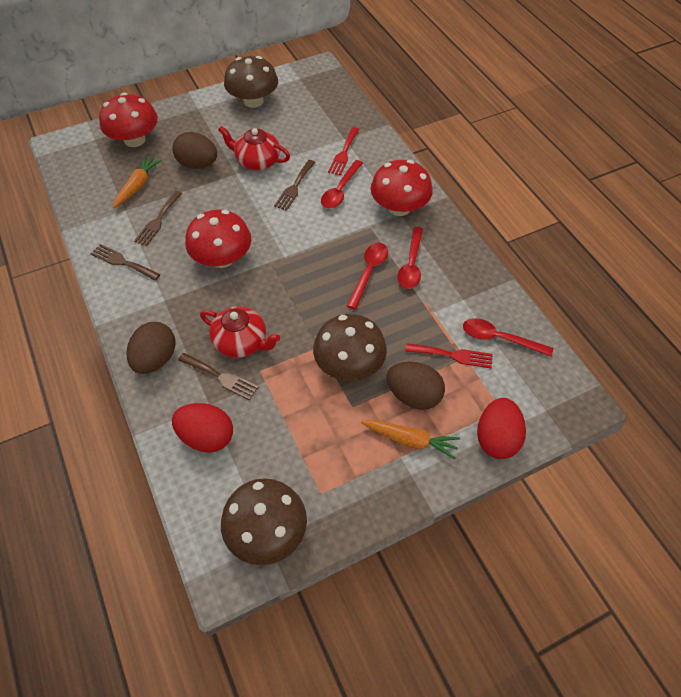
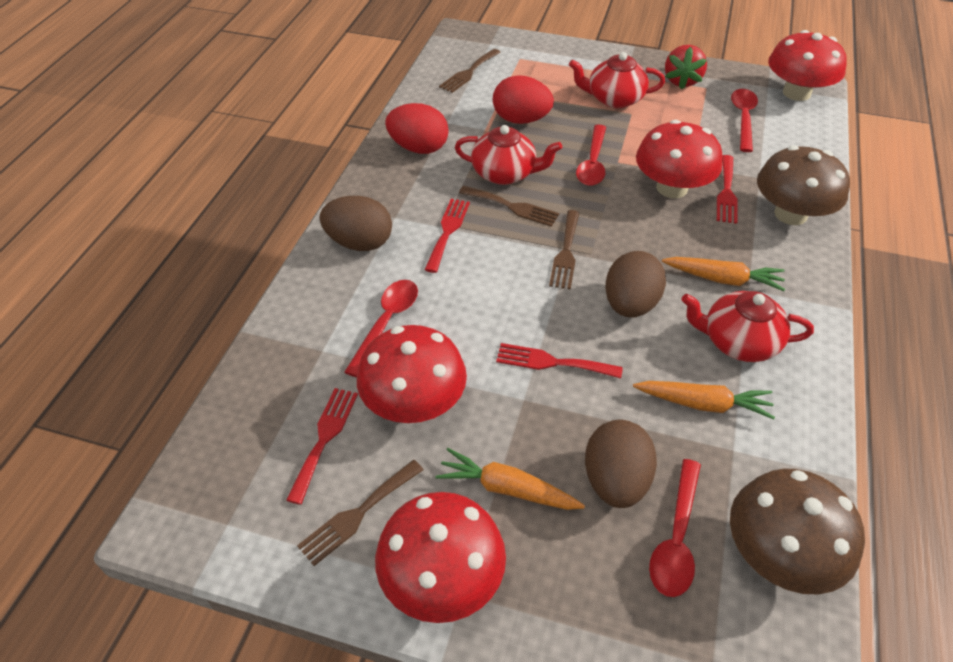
brown mushroom: 3 -> 2
orange carrot: 2 -> 3
red fork: 2 -> 4
red mushroom: 3 -> 4
red strawberry: 0 -> 1
red teapot: 2 -> 3

